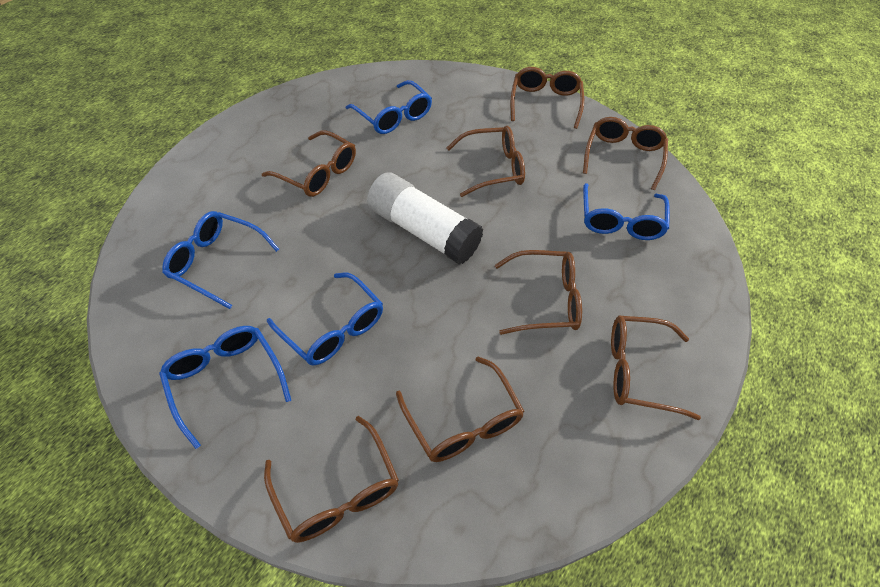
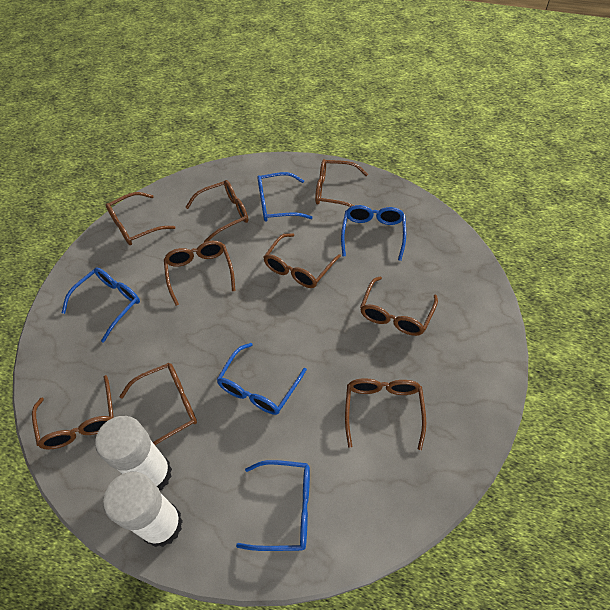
brown glasses: 8 -> 9
white glue stick: 1 -> 2

